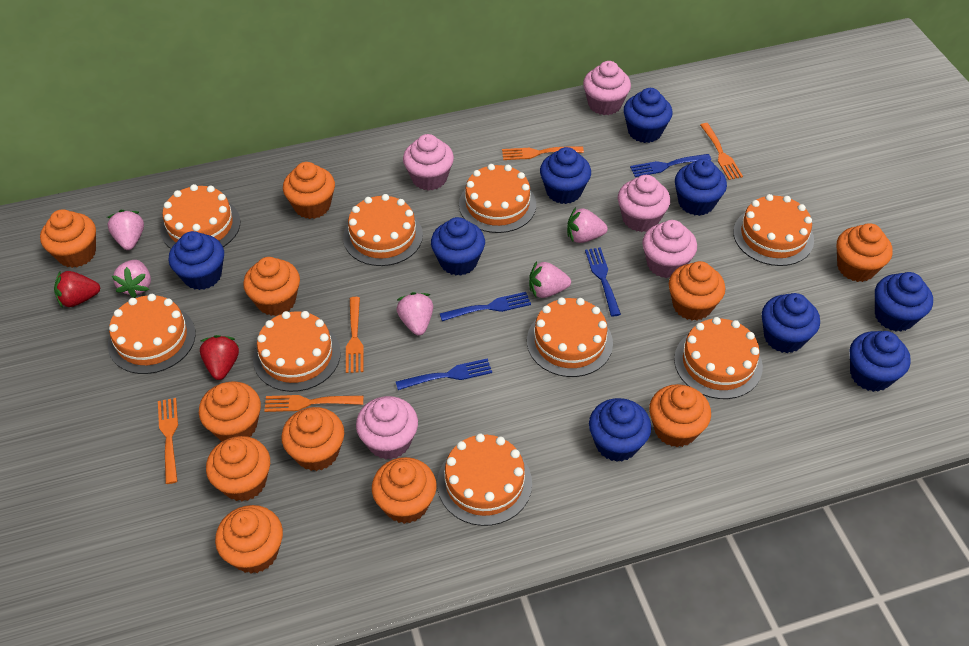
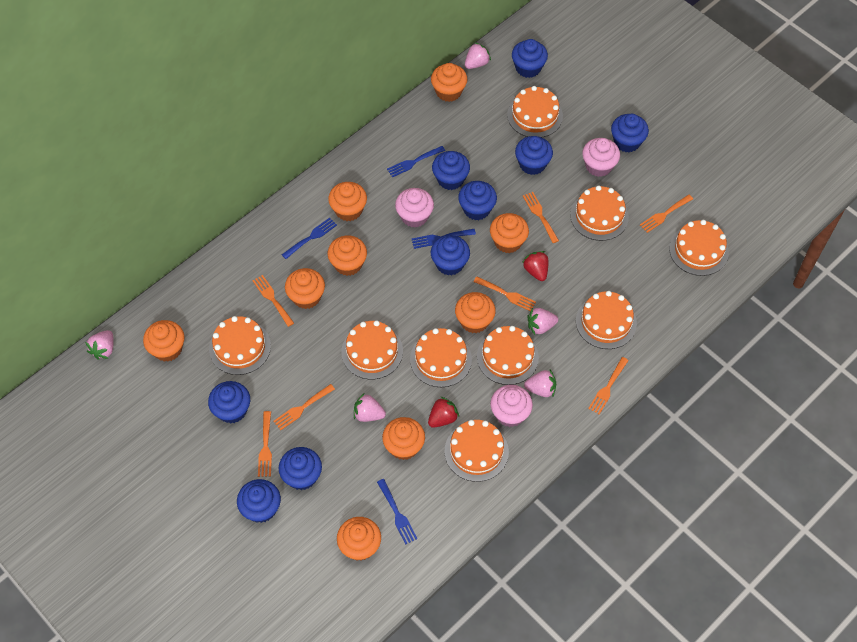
orange cupcake: 11 -> 9
orange fork: 5 -> 7
pink cupcake: 5 -> 3

